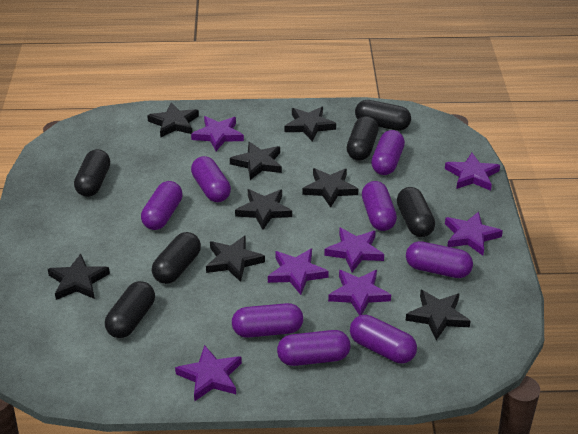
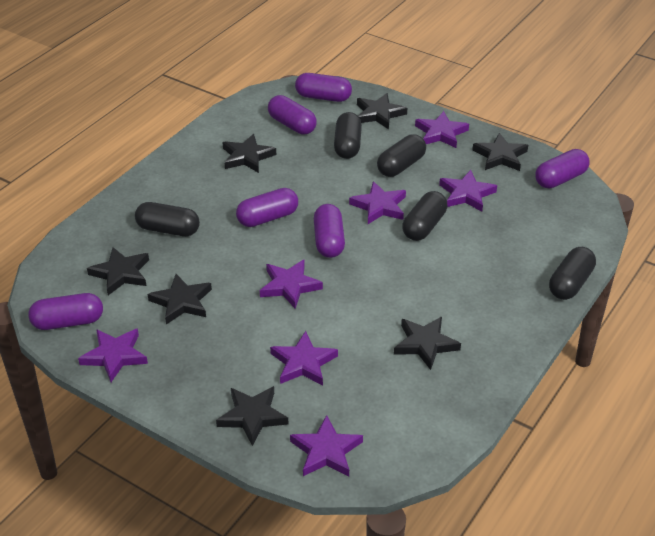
black capsule: 6 -> 5
black star: 8 -> 7
purple capsule: 8 -> 6

